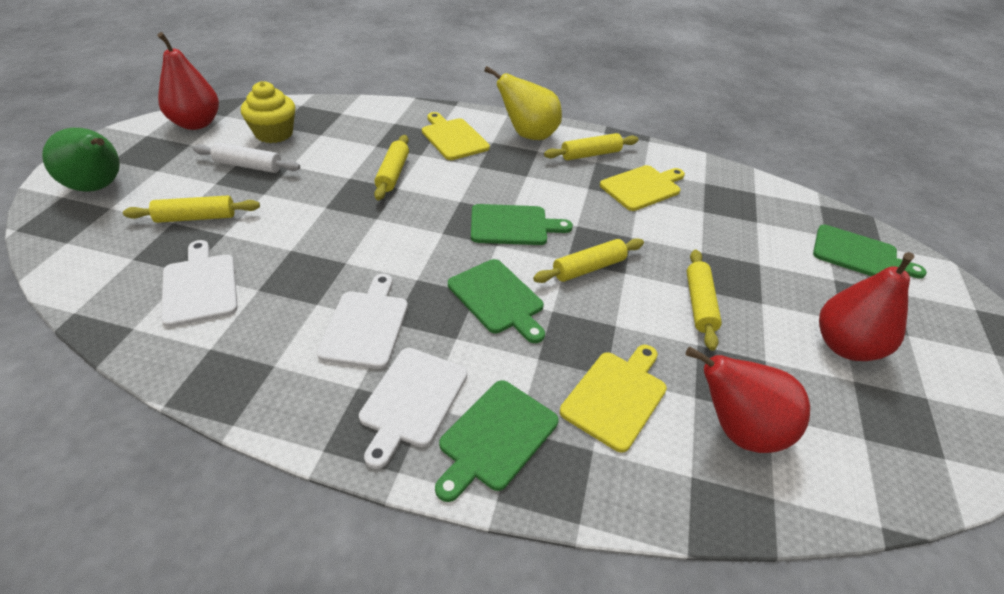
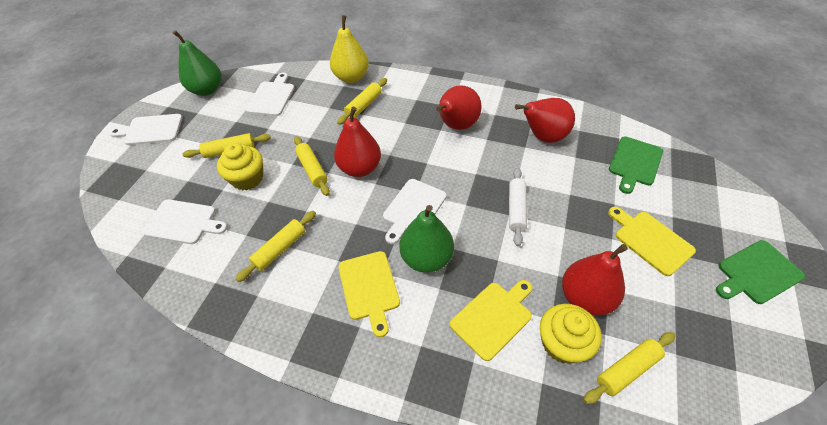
green cutting board: 4 -> 2
green pear: 1 -> 2
red pear: 3 -> 4
white cutting board: 3 -> 4
yellow cupcake: 1 -> 2

